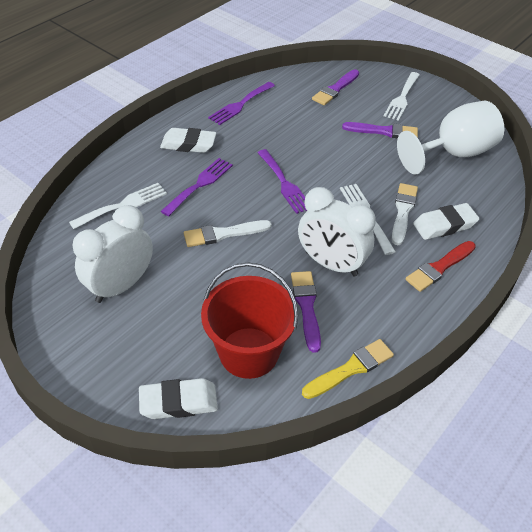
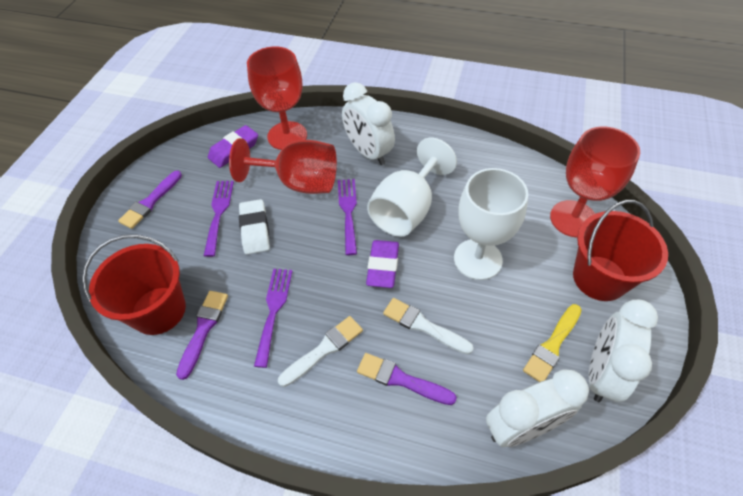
purple eraser: 0 -> 2
red brush: 1 -> 0
red bucket: 1 -> 2
red goblet: 0 -> 3
white clock: 2 -> 3
white eraser: 3 -> 1
white fork: 3 -> 0
white goblet: 1 -> 2

